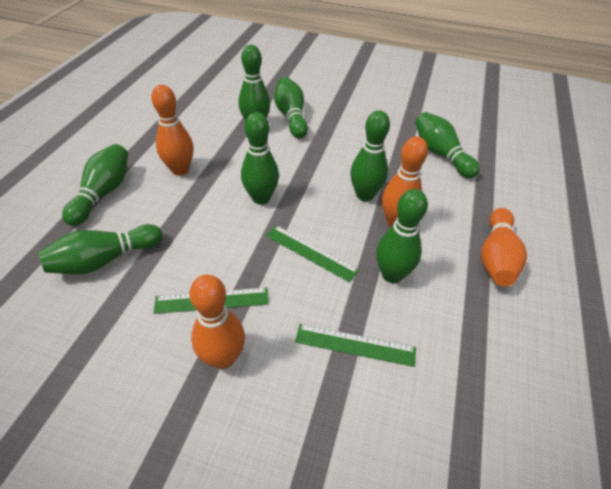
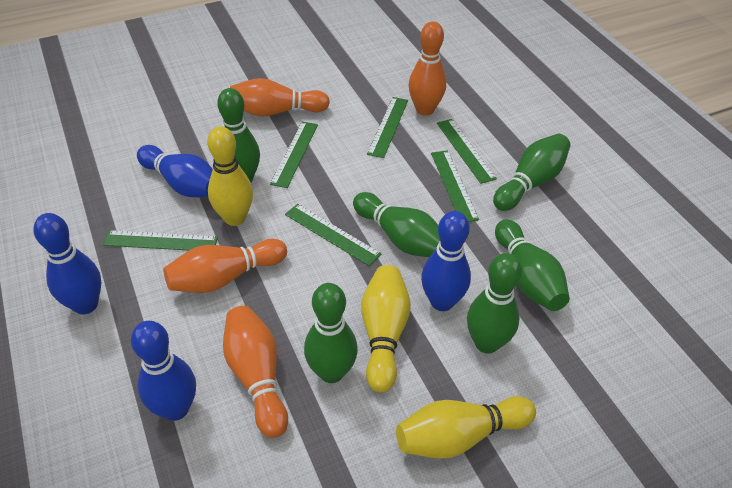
blue bowling pin: 0 -> 4
green bowling pin: 8 -> 6
green ruler: 3 -> 6
yellow bowling pin: 0 -> 3

